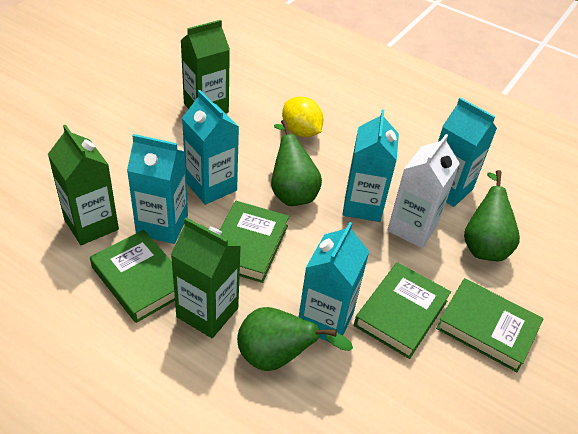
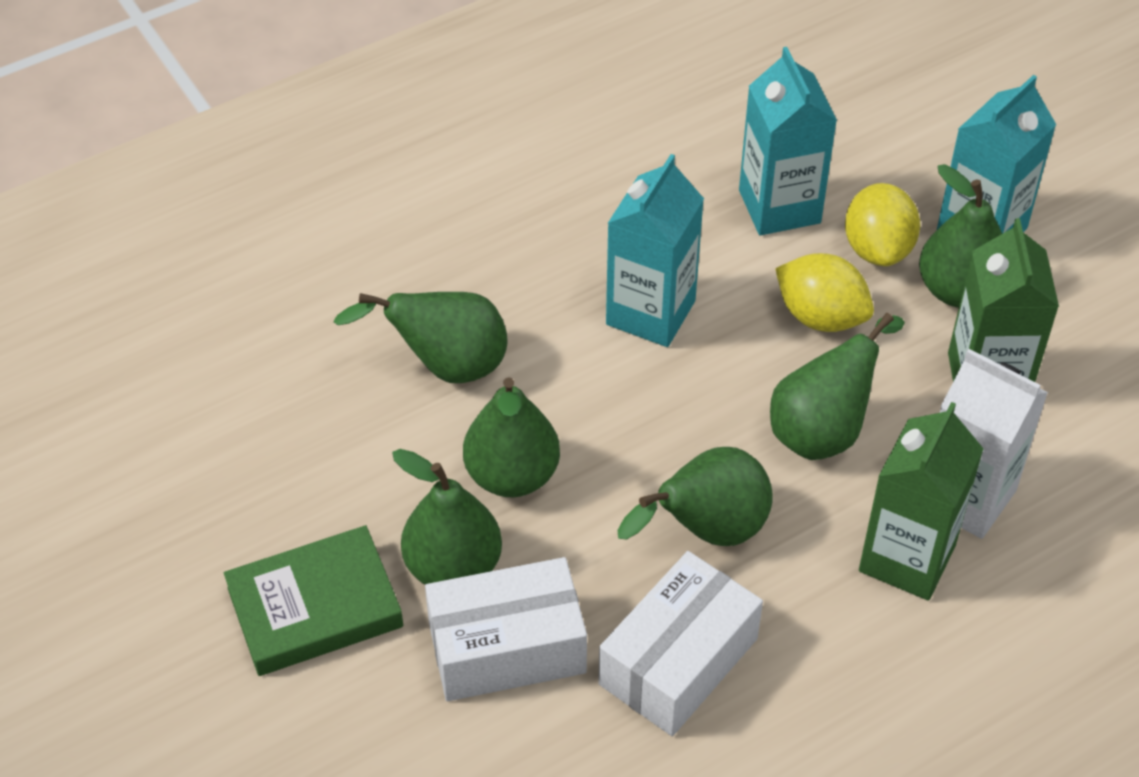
green book: 4 -> 1
green carton: 3 -> 2
green pear: 3 -> 6
turquoise carton: 5 -> 3
white box: 0 -> 2
yellow lemon: 1 -> 2

